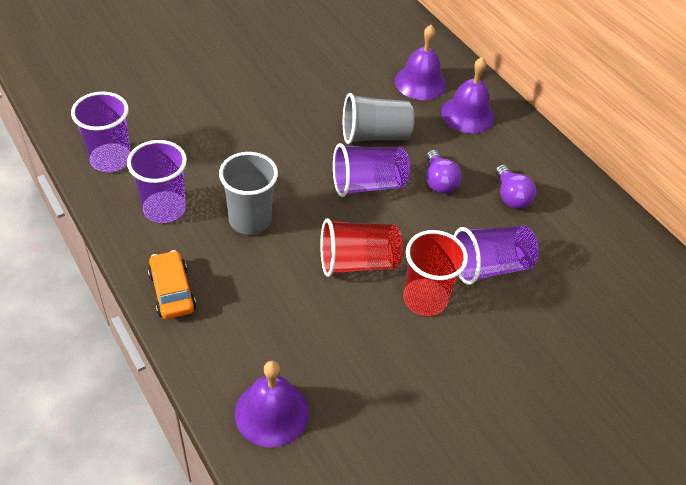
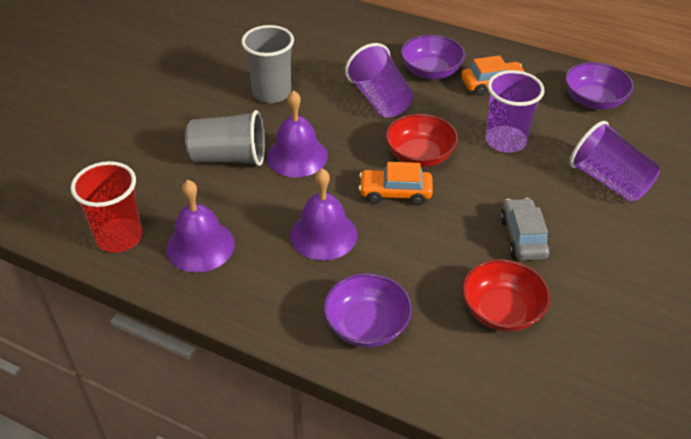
grey car: 0 -> 1
orange car: 1 -> 2
purple bowl: 0 -> 3
purple cup: 4 -> 3
purple light bulb: 2 -> 0
red bowl: 0 -> 2
red cup: 2 -> 1

